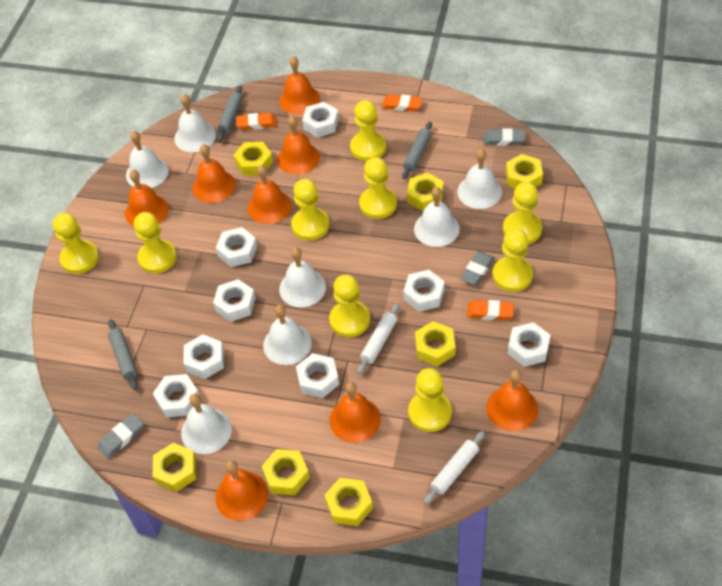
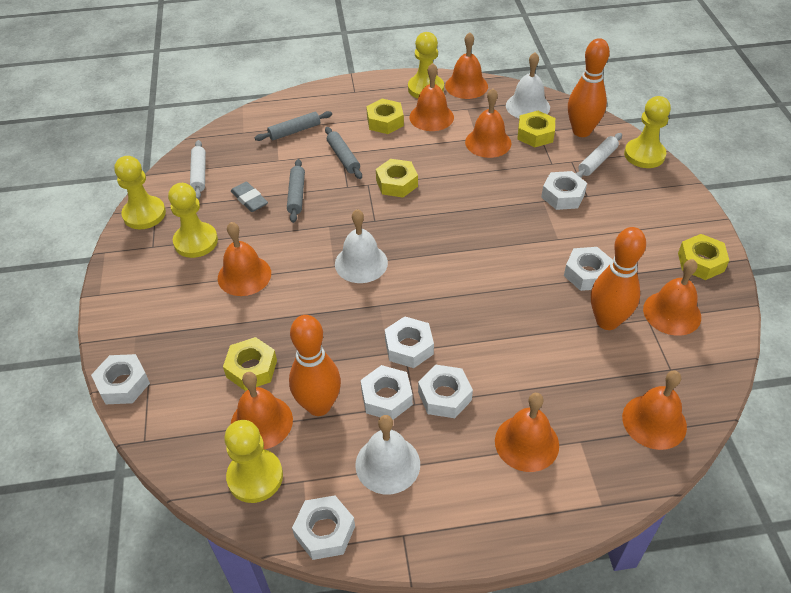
grey eraser: 3 -> 1
orange bowling pin: 0 -> 3
orange eraser: 3 -> 0
white bell: 7 -> 3
white nut: 8 -> 7
yellow nut: 7 -> 5
yellow pawn: 9 -> 5

